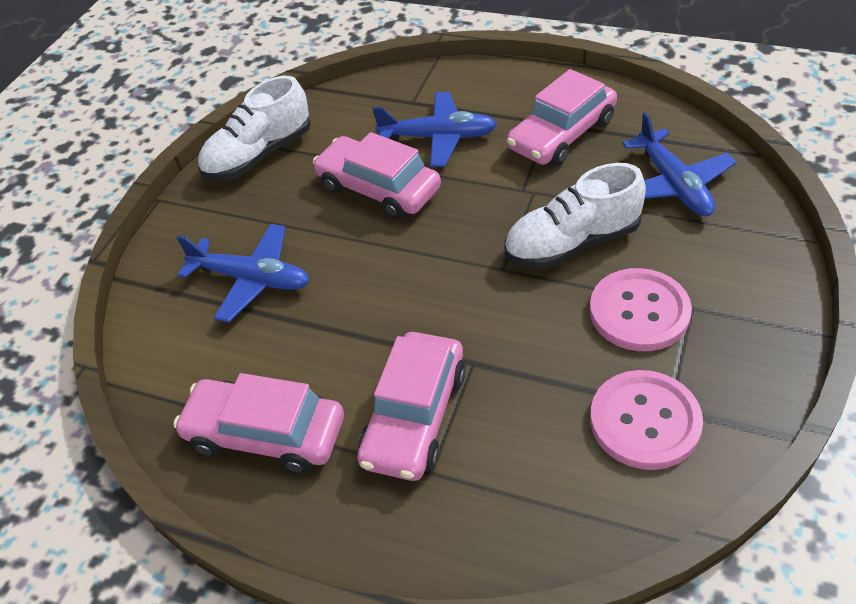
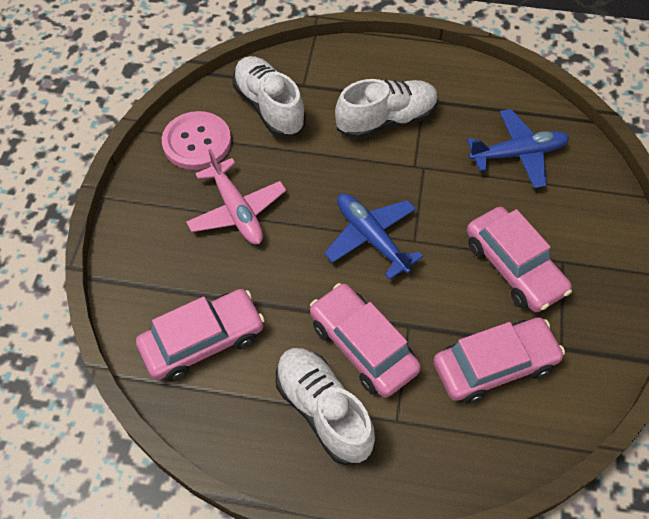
blue plane: 3 -> 2
pink button: 2 -> 1
pink plane: 0 -> 1
white shoe: 2 -> 3

